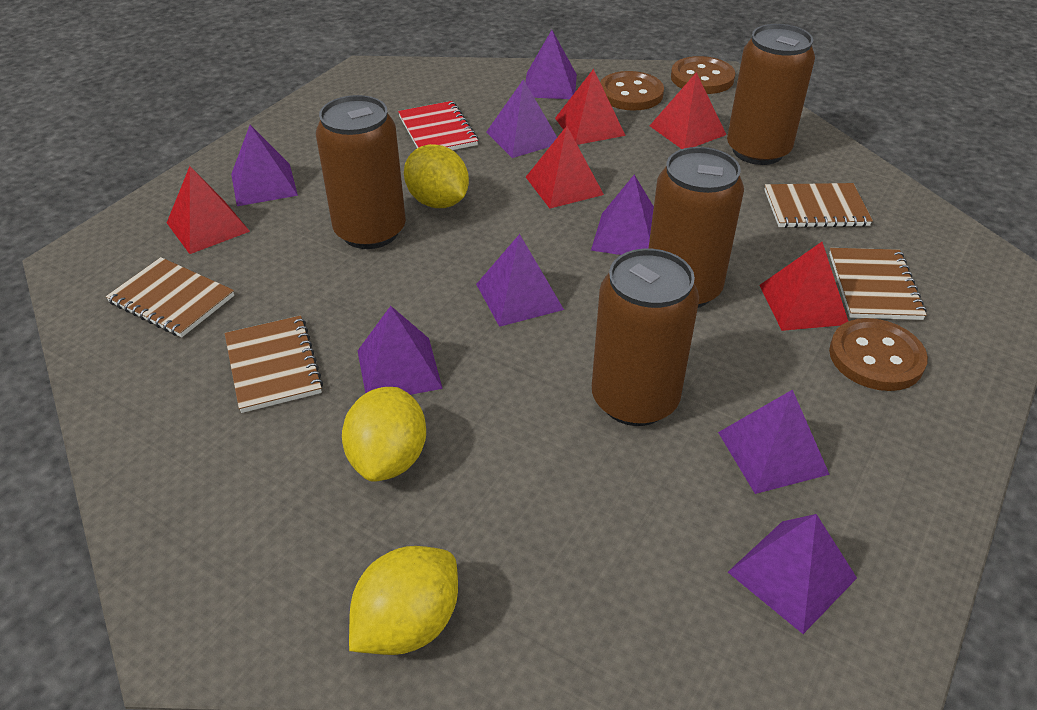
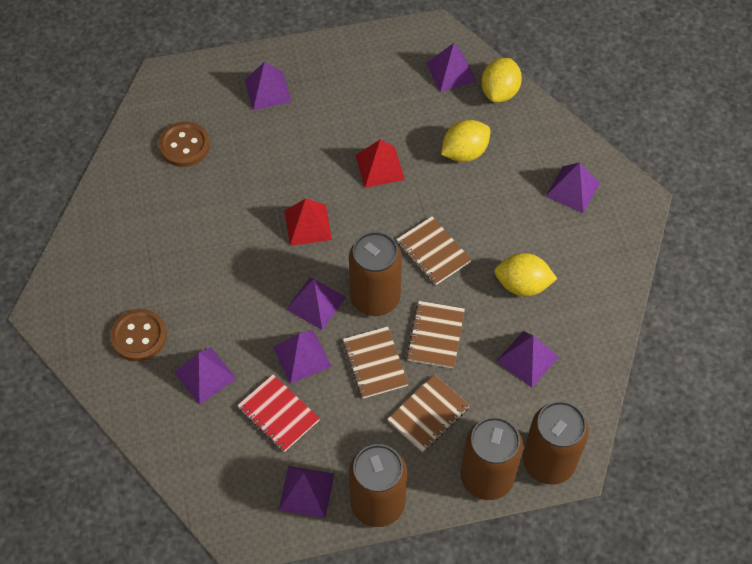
brown button: 3 -> 2
red pyramid: 5 -> 2

